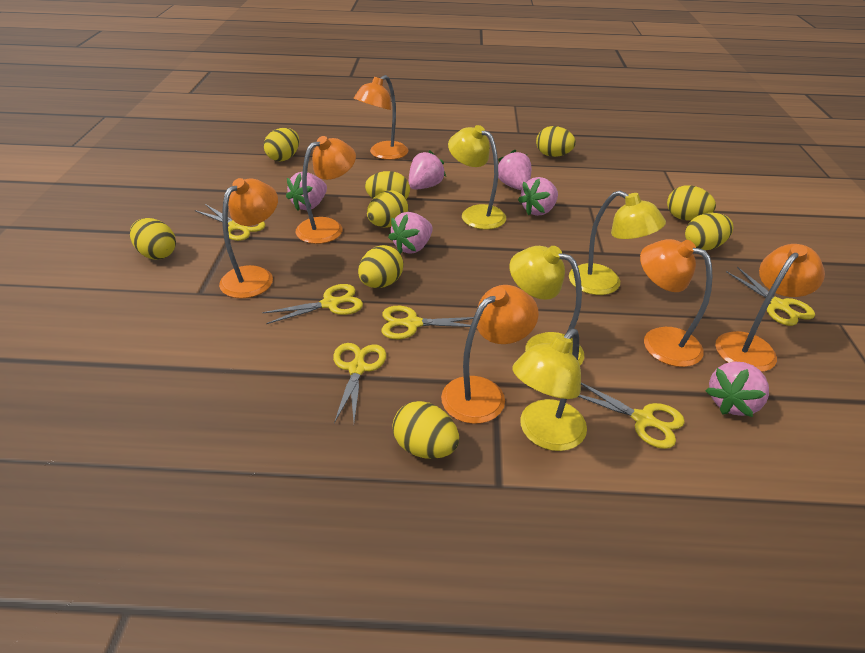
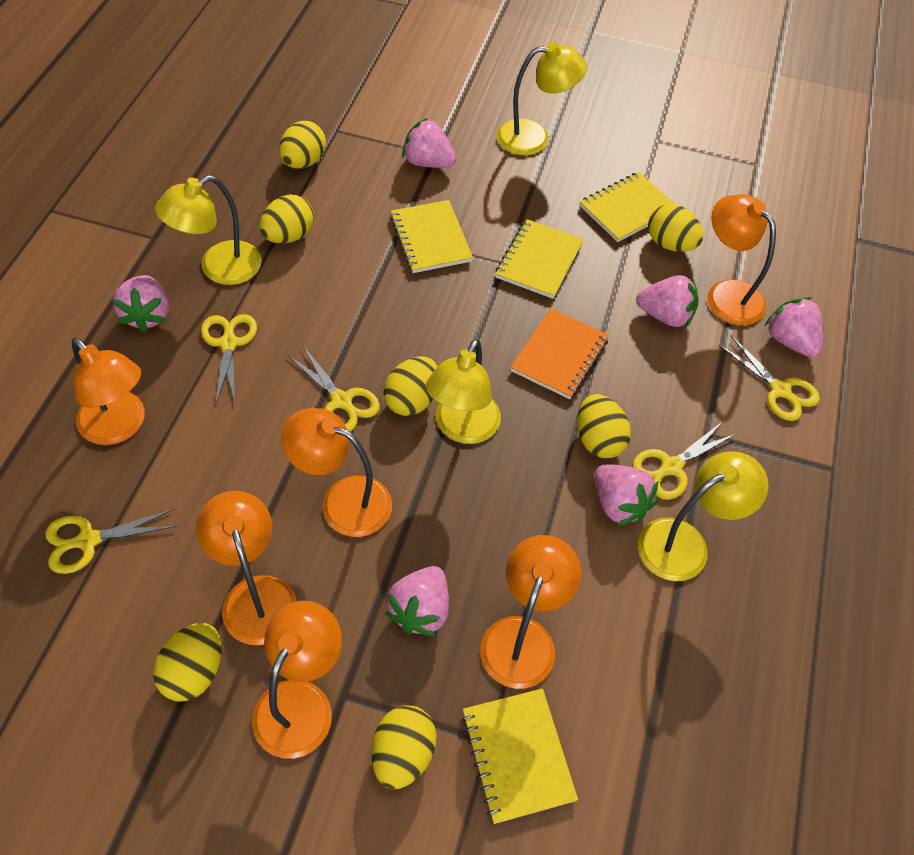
orange notebook: 0 -> 1
yellow egg: 9 -> 7
yellow notebook: 0 -> 4
yellow scissors: 6 -> 5

